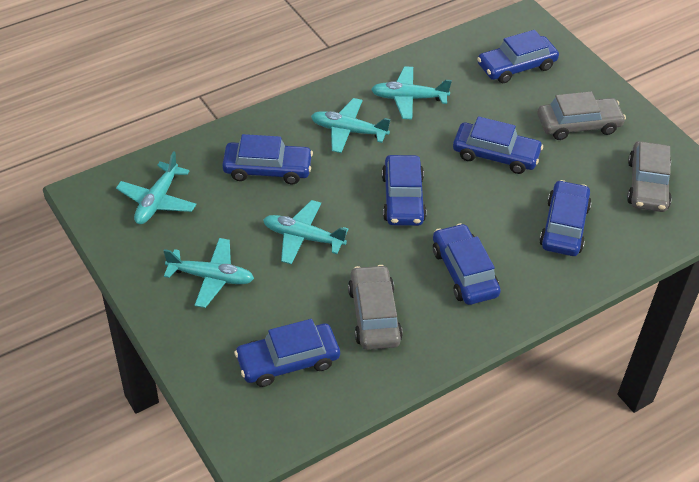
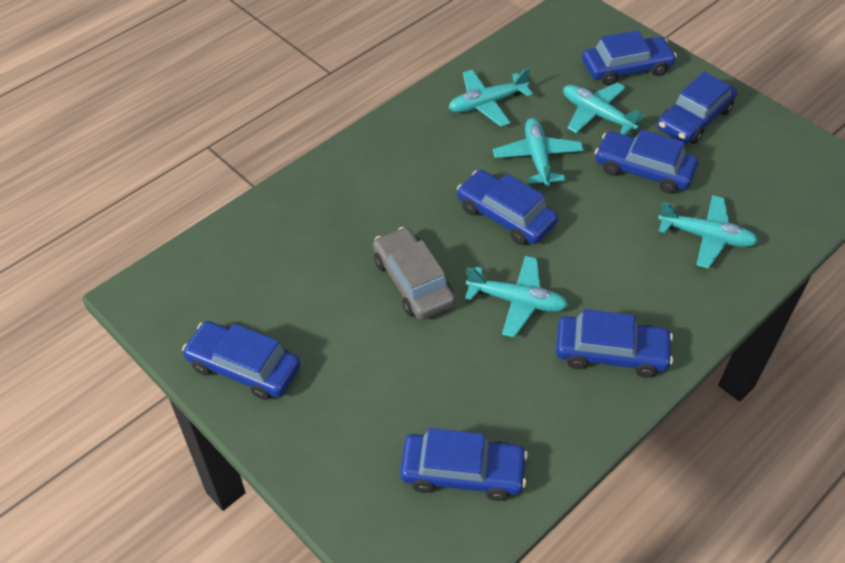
grey car: 3 -> 1

